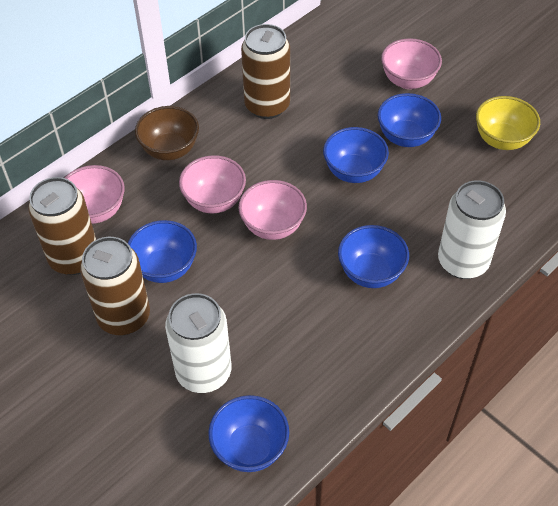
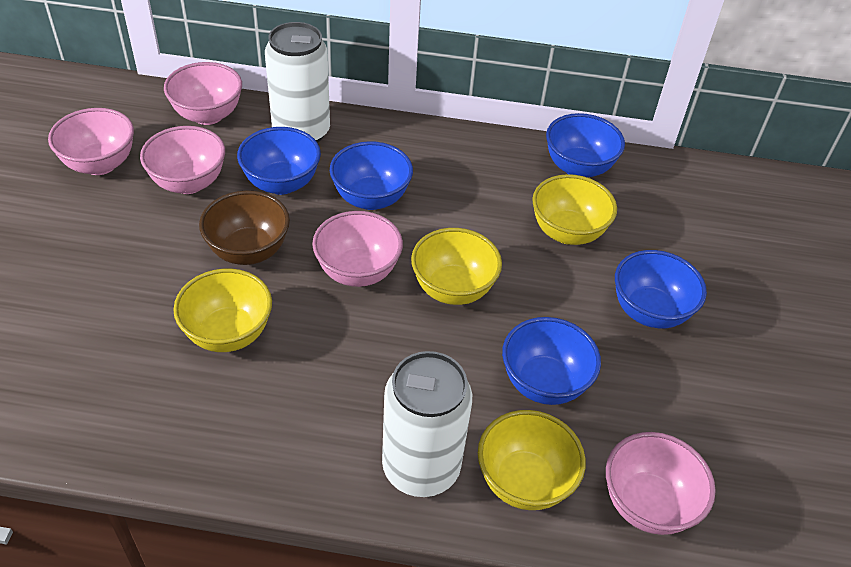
brown can: 3 -> 0
pink bowl: 4 -> 5
yellow bowl: 1 -> 4

